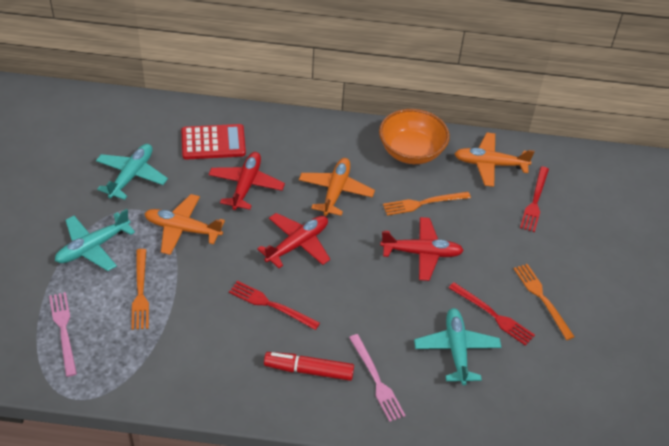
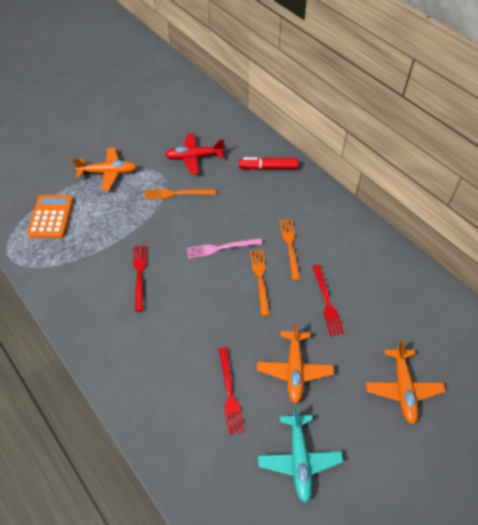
orange bowl: 1 -> 0
orange calculator: 0 -> 1
pink fork: 2 -> 1
red calculator: 1 -> 0
red plane: 3 -> 1
turquoise plane: 3 -> 1

